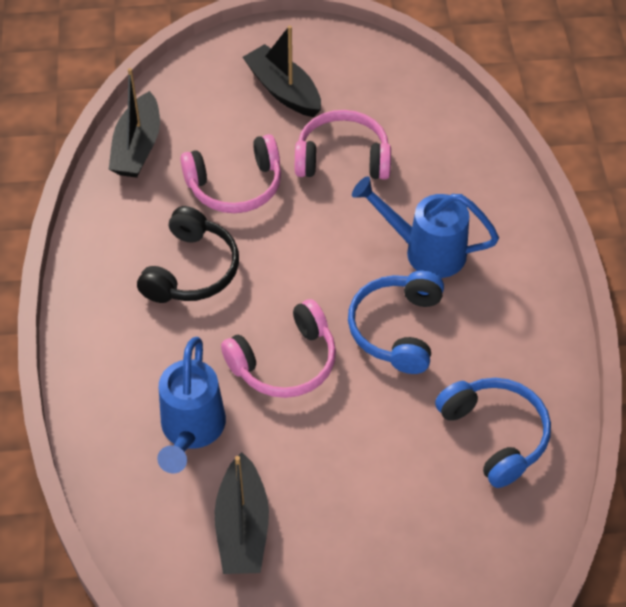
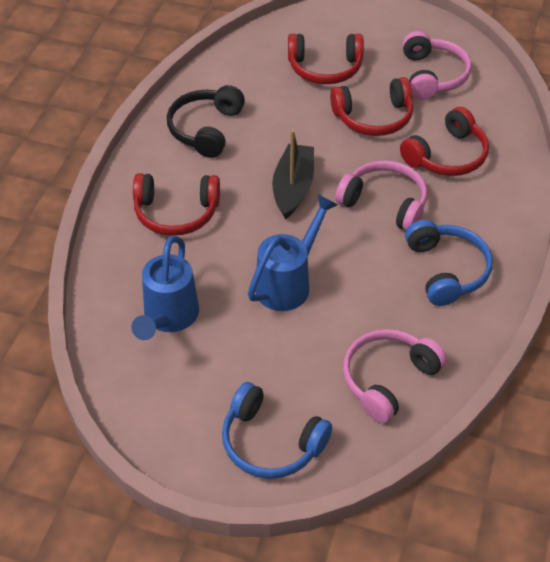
black boat: 3 -> 1
red headphones: 0 -> 4

